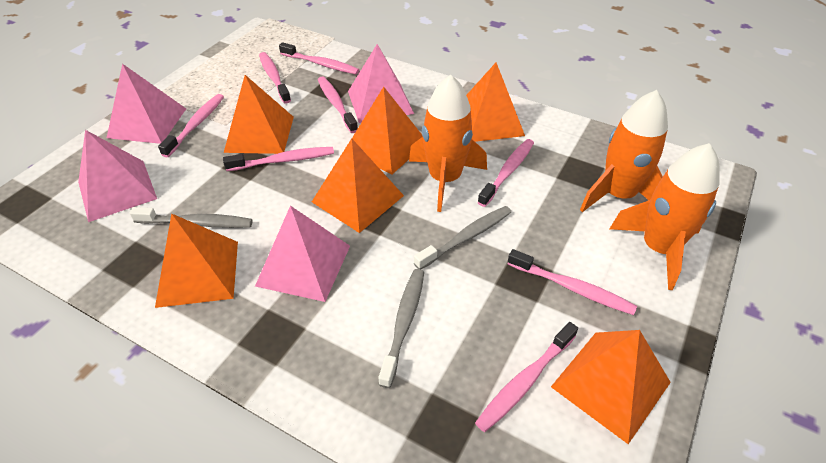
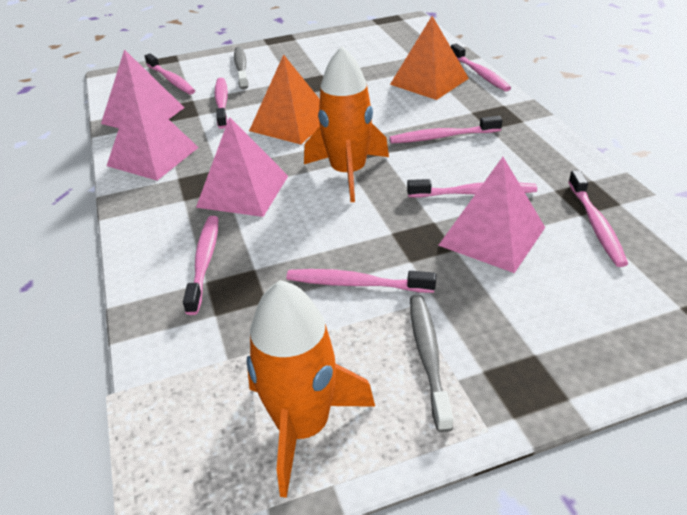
grey toothbrush: 3 -> 2
orange pyramid: 6 -> 2
orange rocket: 3 -> 2

